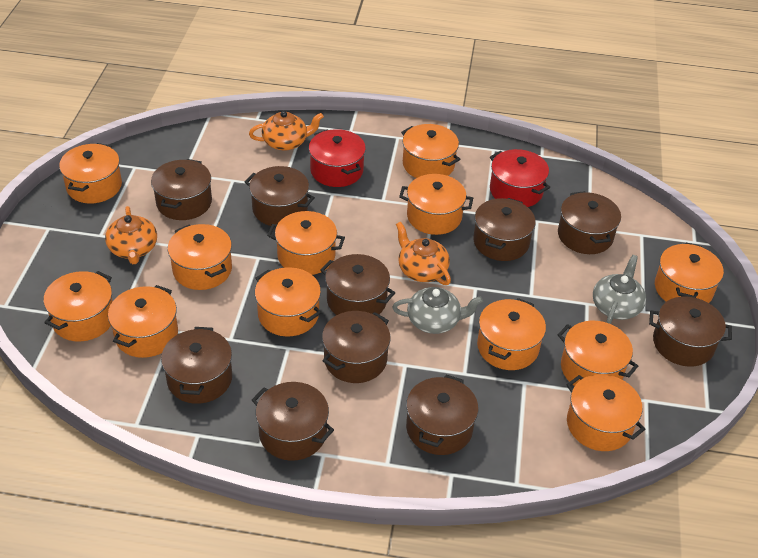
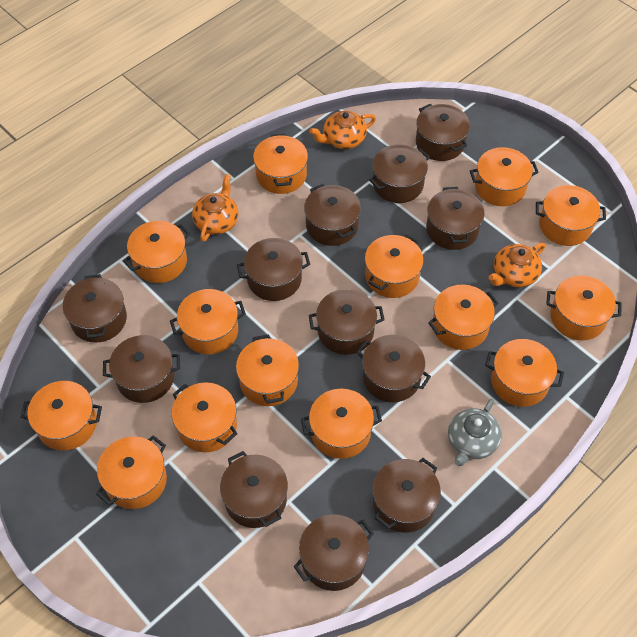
brown pot: 10 -> 12
grey teapot: 2 -> 1
orange pot: 12 -> 14
red pot: 2 -> 0

